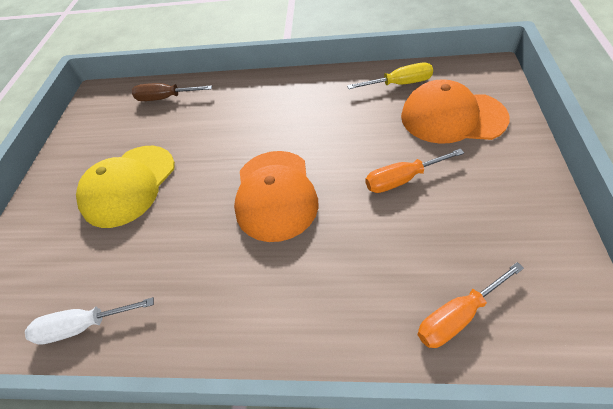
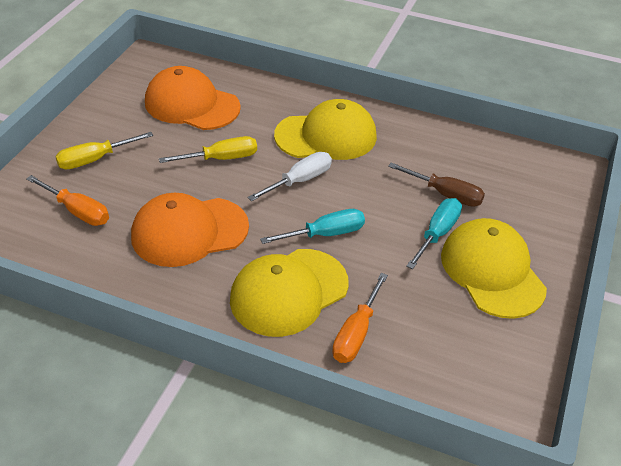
turquoise screwdriver: 0 -> 2
yellow cap: 1 -> 3
yellow screwdriver: 1 -> 2

